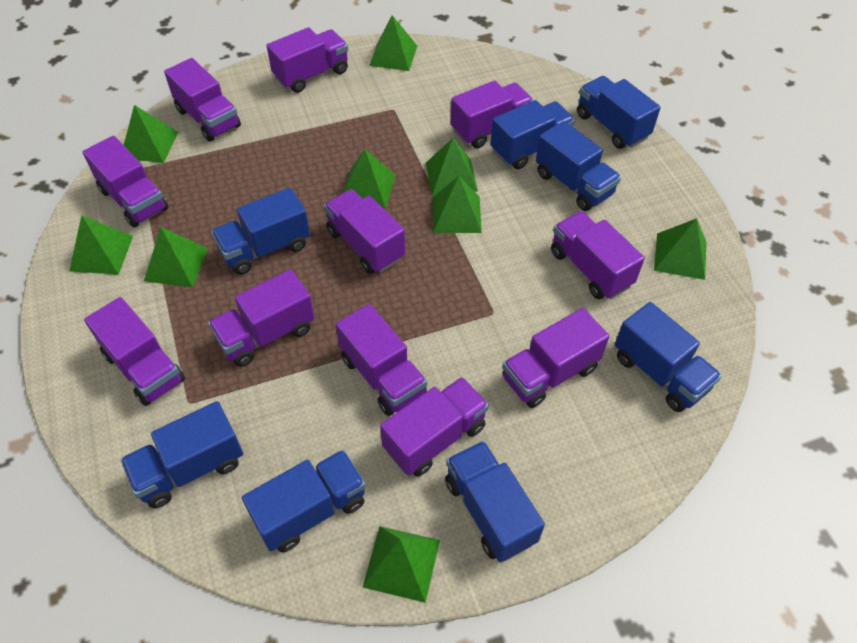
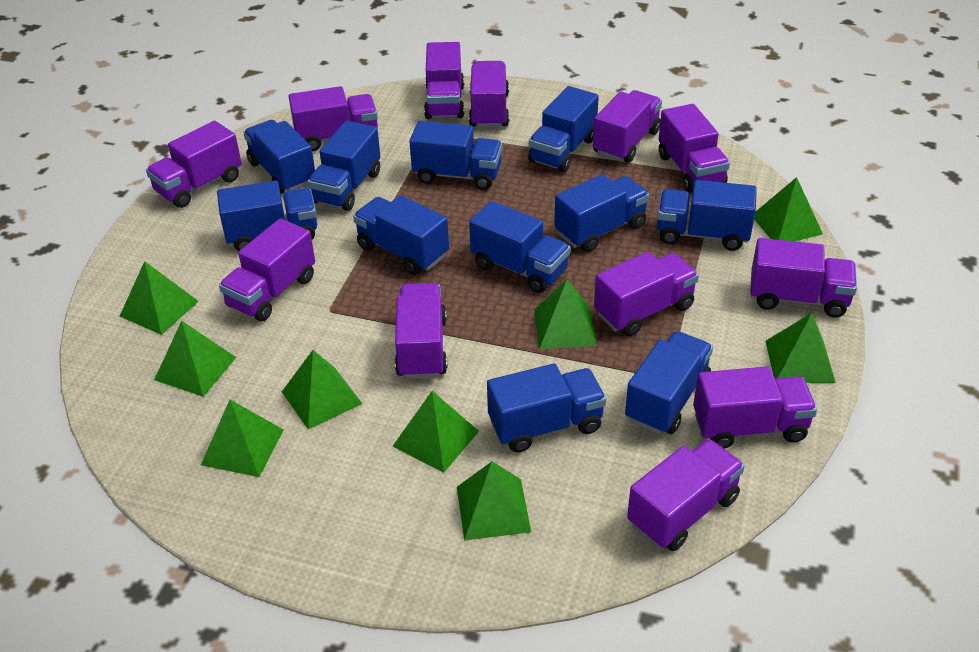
blue truck: 8 -> 11
purple truck: 11 -> 12

